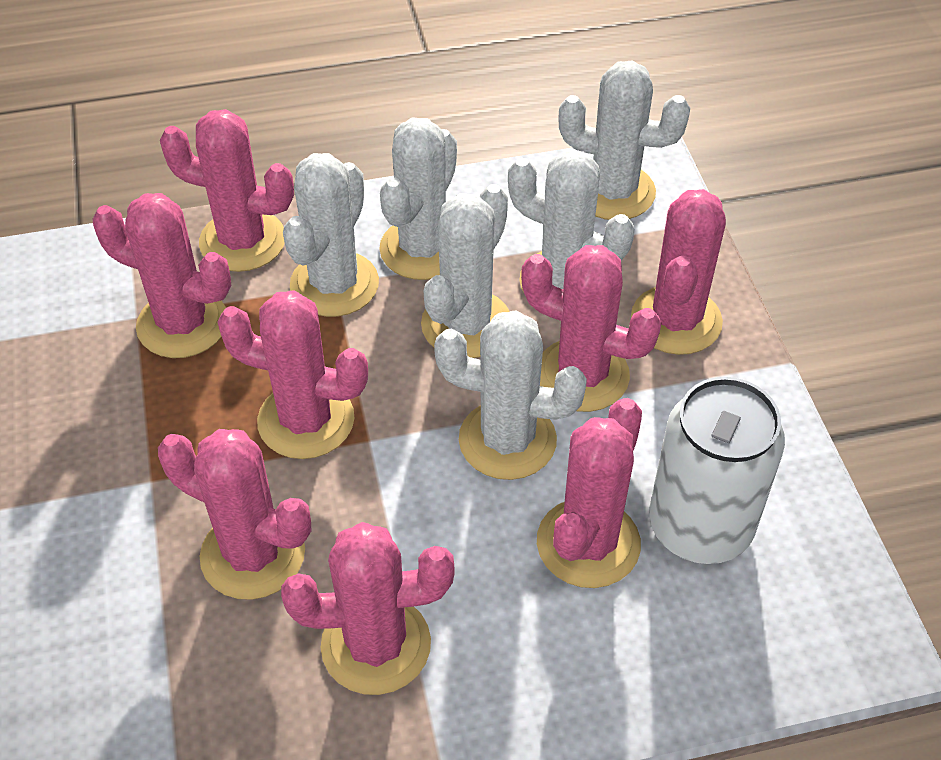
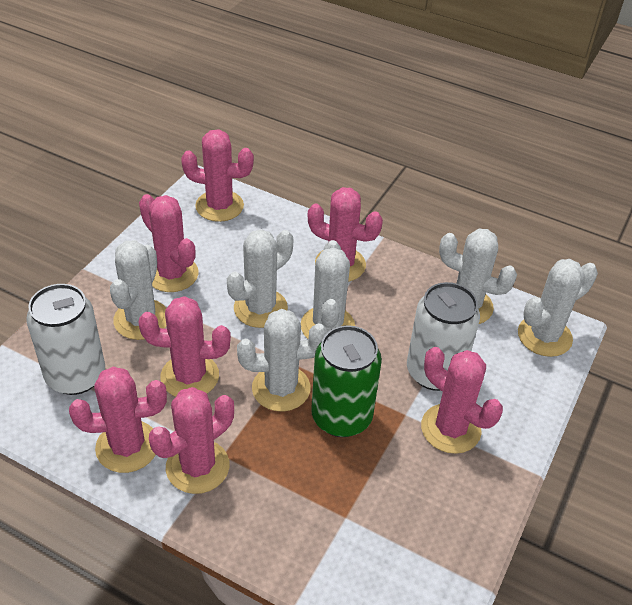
green can: 0 -> 1
pink cactus: 8 -> 7
white can: 1 -> 2

